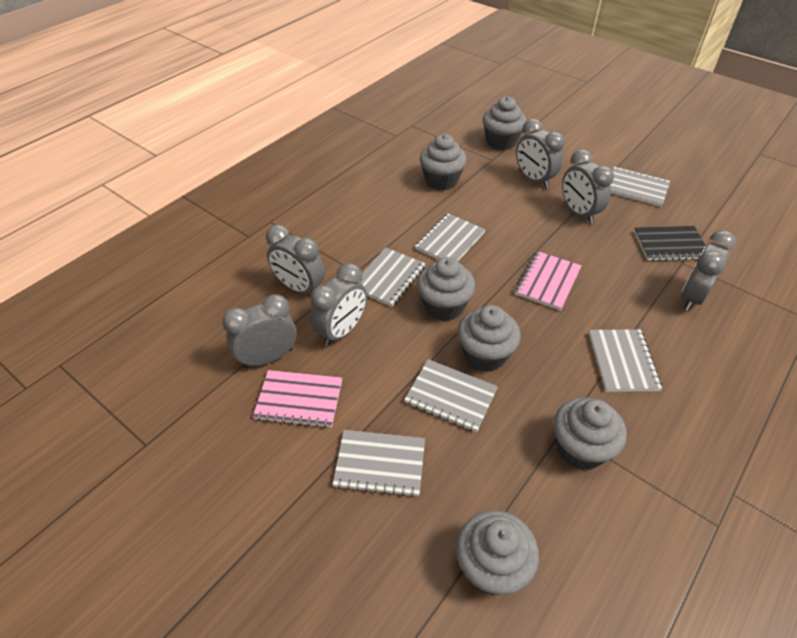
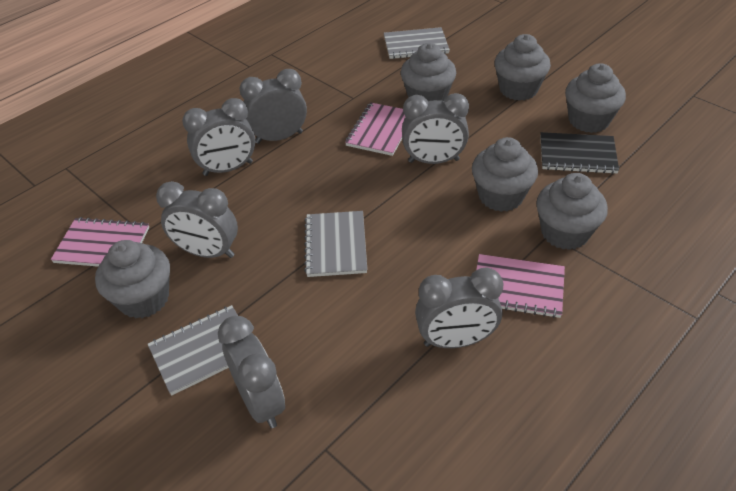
grey notebook: 6 -> 3
pink notebook: 2 -> 3

